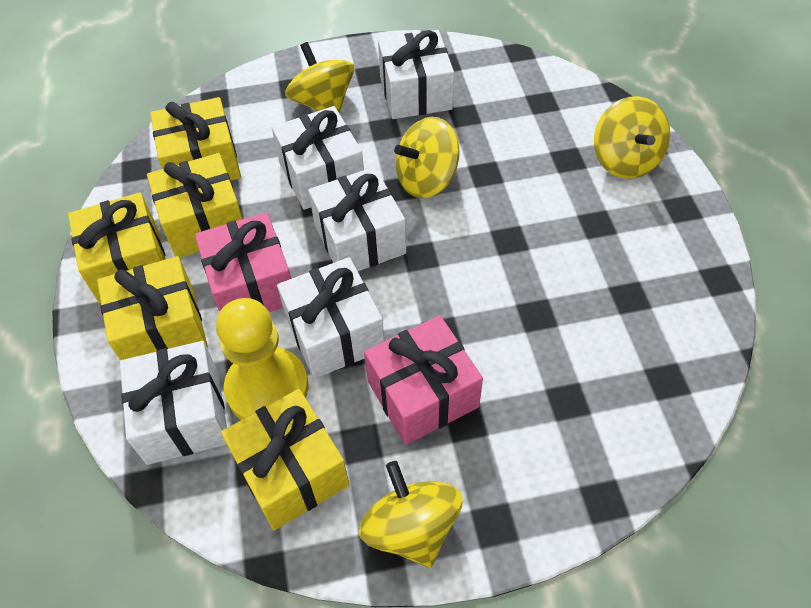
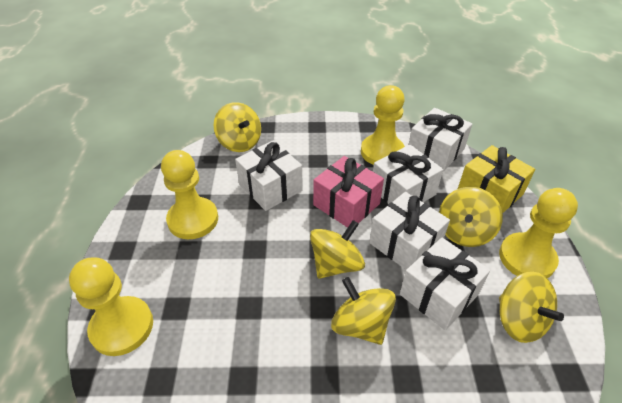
pink gift: 2 -> 1
yellow gift: 5 -> 1
yellow pawn: 1 -> 4
yellow spinning top: 4 -> 5

